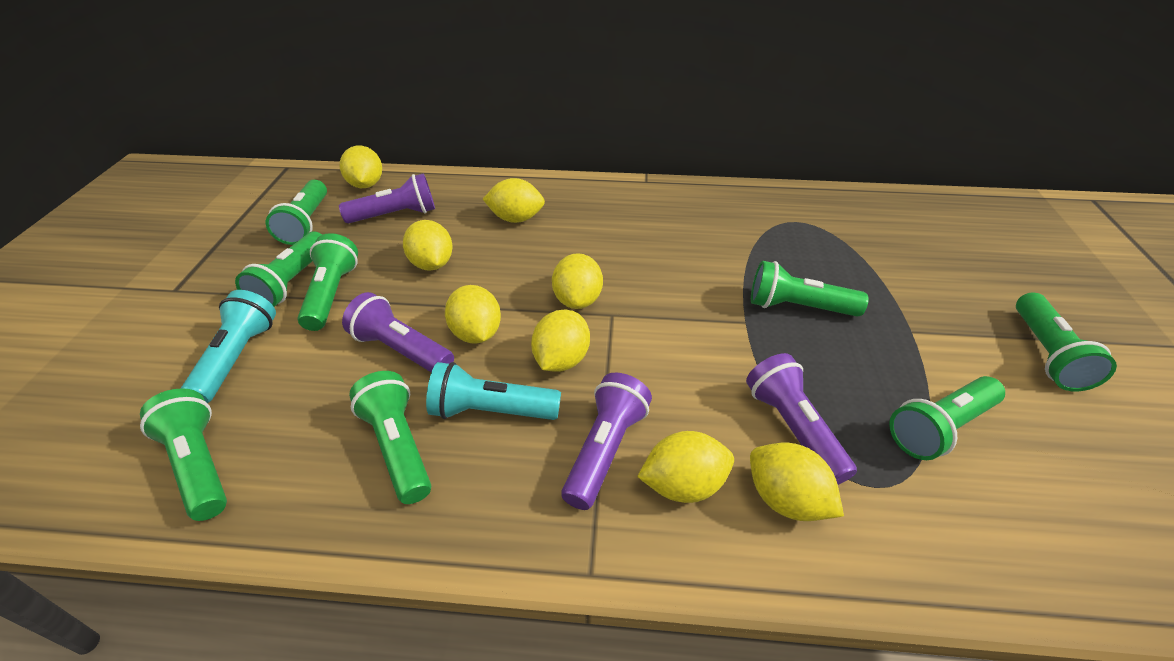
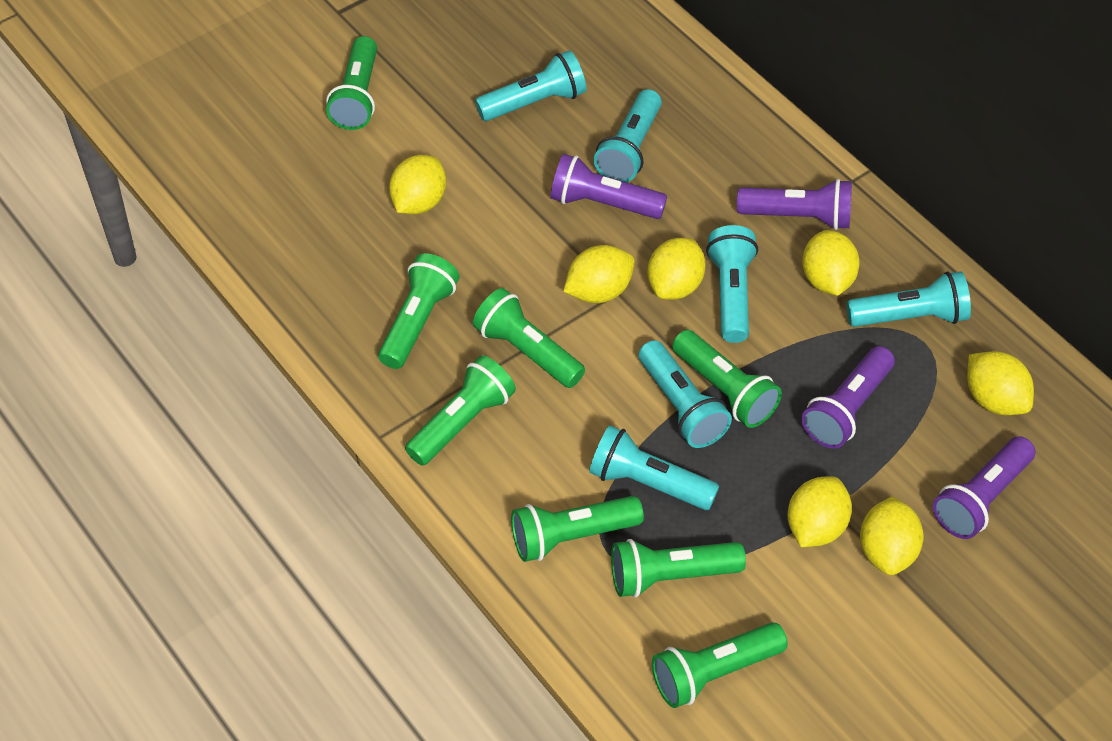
turquoise flashlight: 2 -> 6
yellow lemon: 8 -> 7

